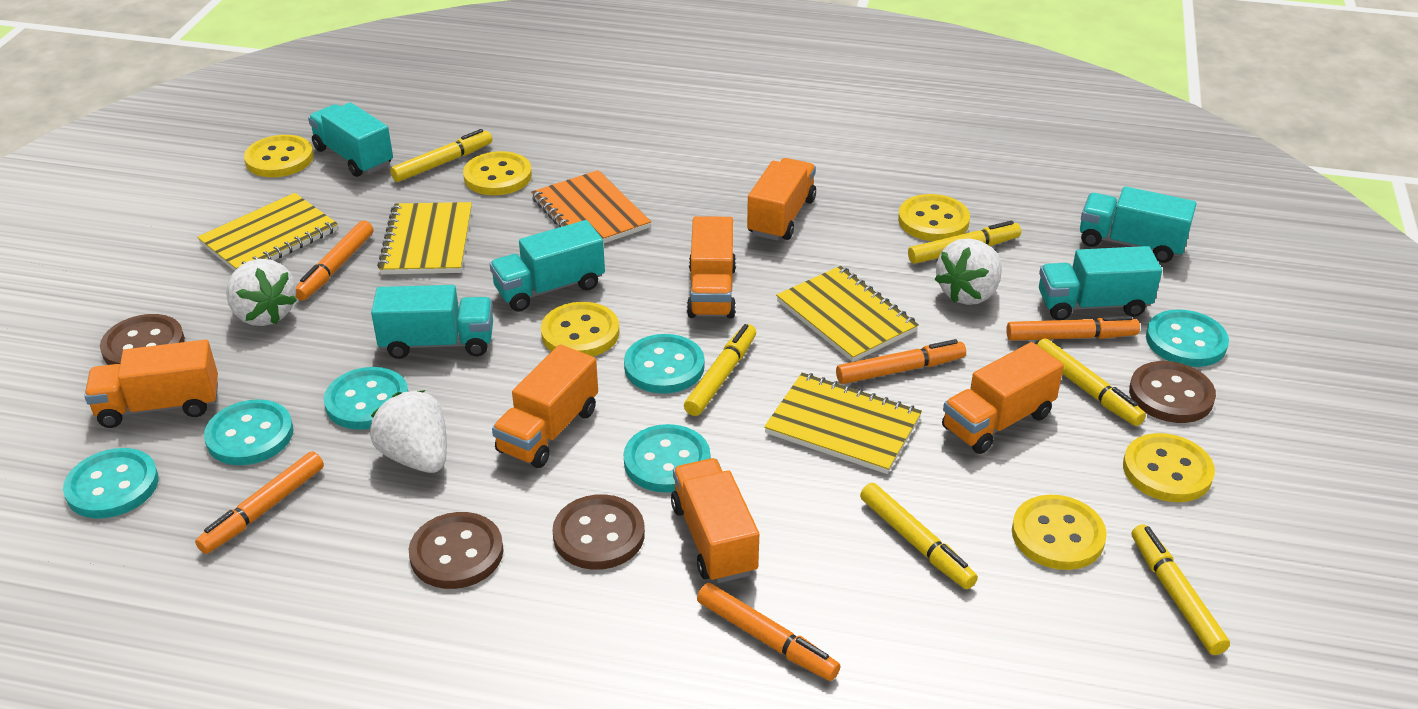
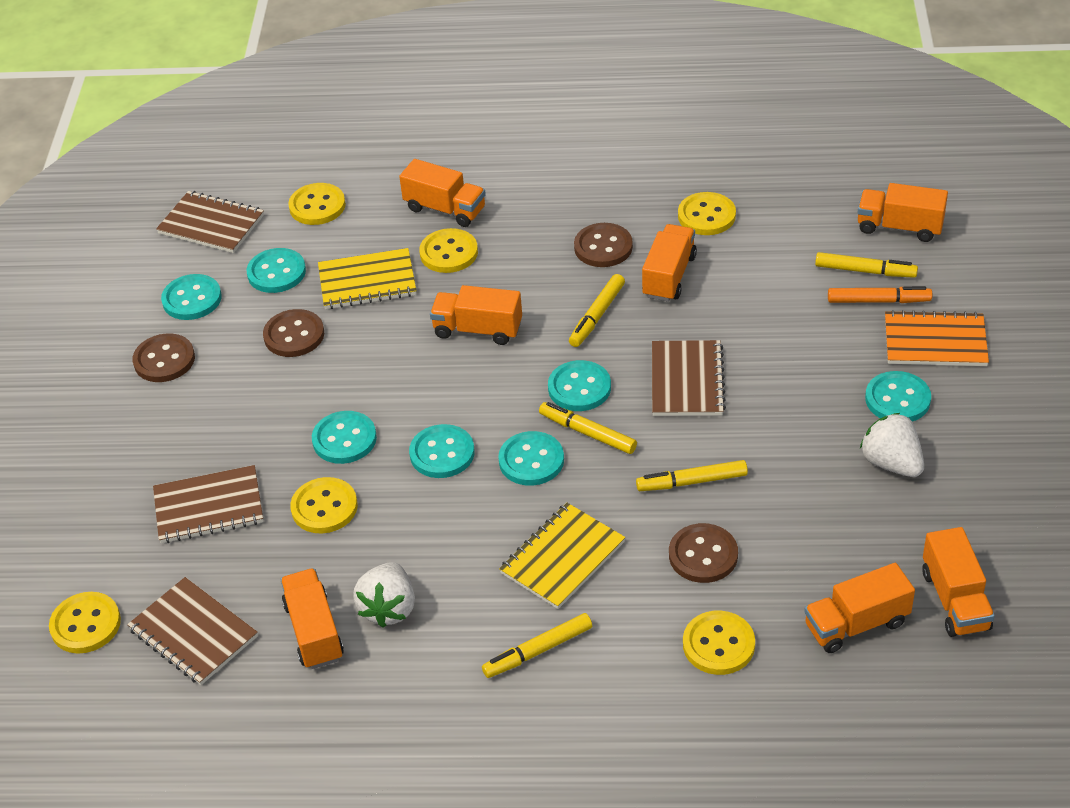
brown notebook: 0 -> 4
orange marker: 5 -> 1
orange truck: 6 -> 7
turquoise button: 6 -> 7
turquoise truck: 5 -> 0
white strawberry: 3 -> 2
yellow marker: 6 -> 5
yellow notebook: 4 -> 2

